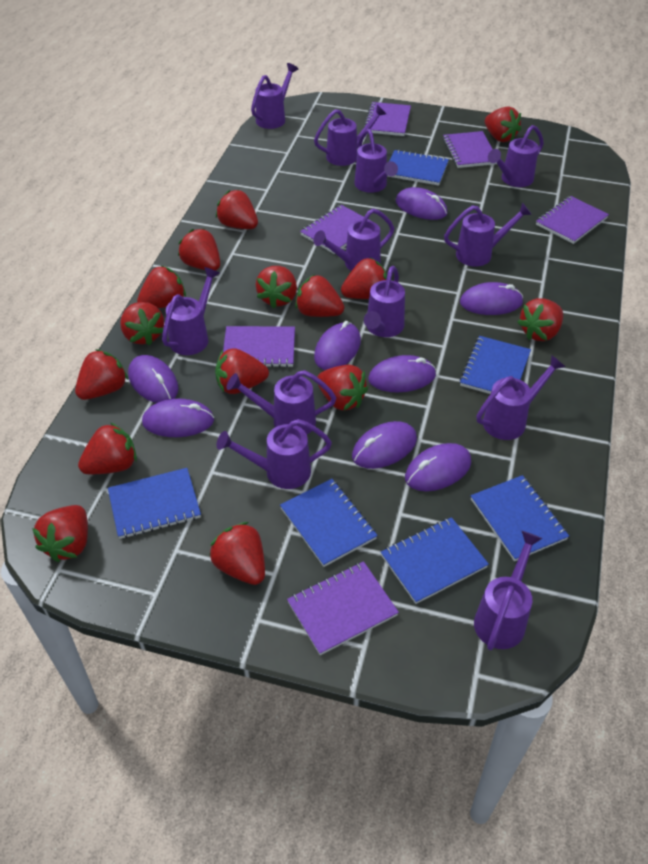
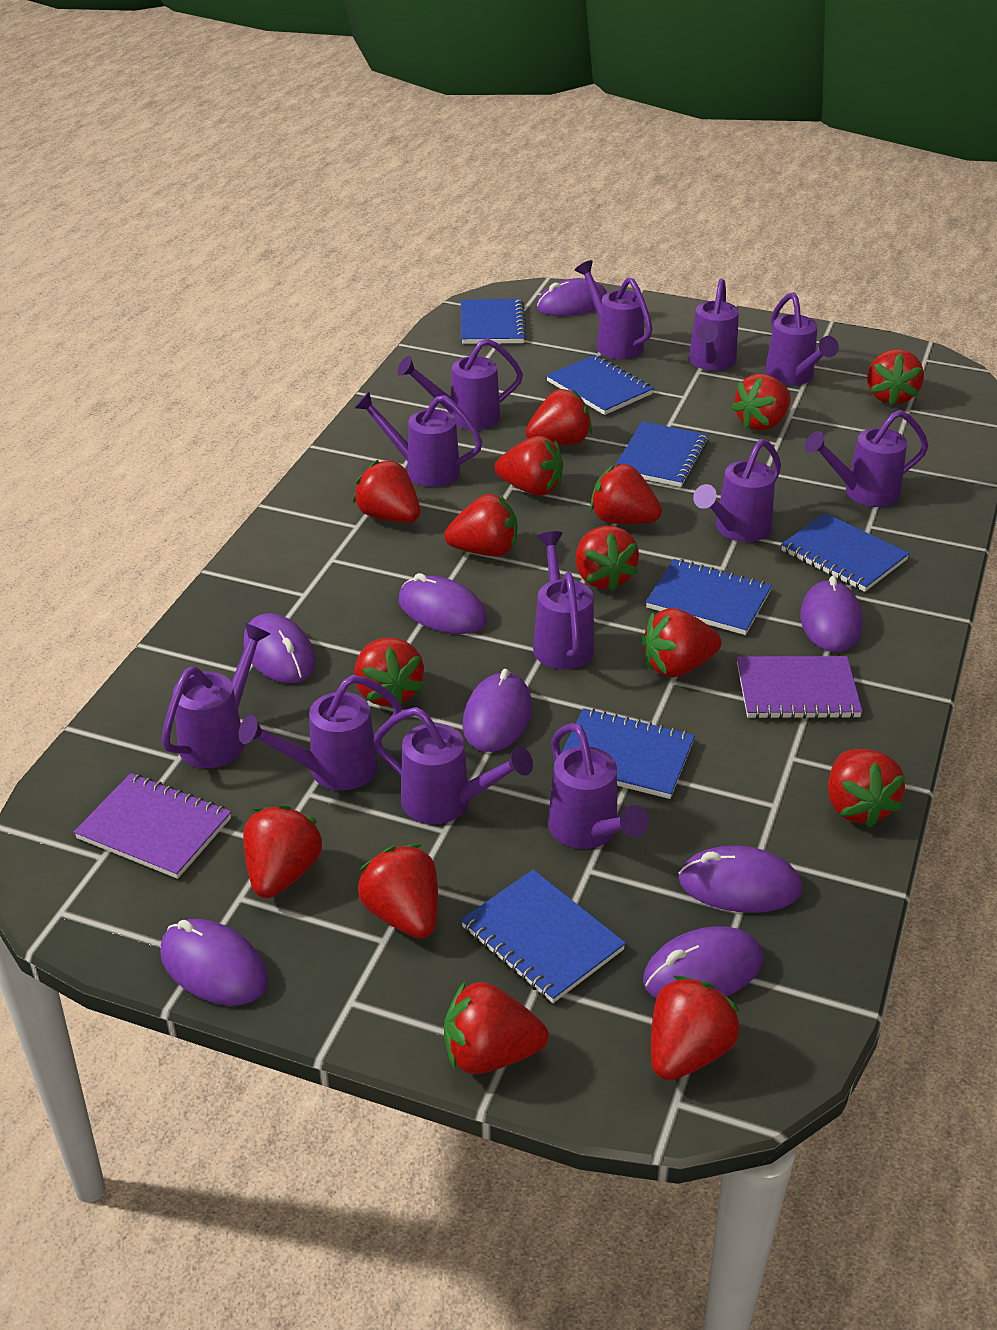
blue notebook: 6 -> 7
purple notebook: 6 -> 2

